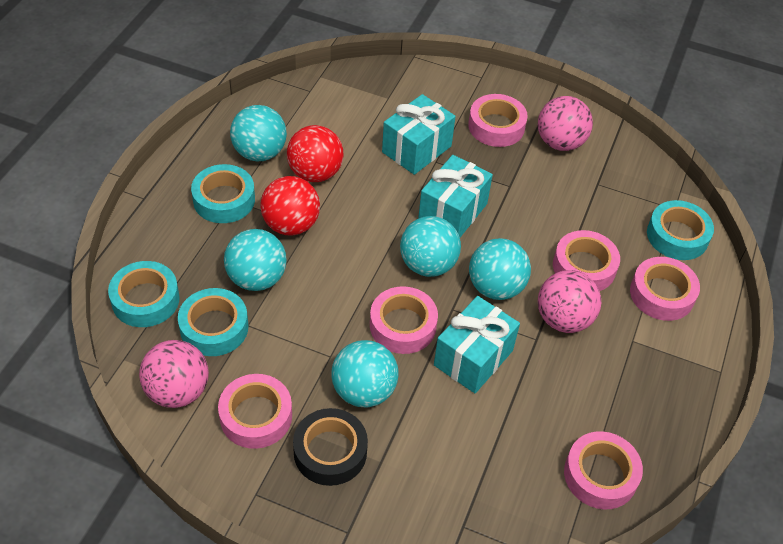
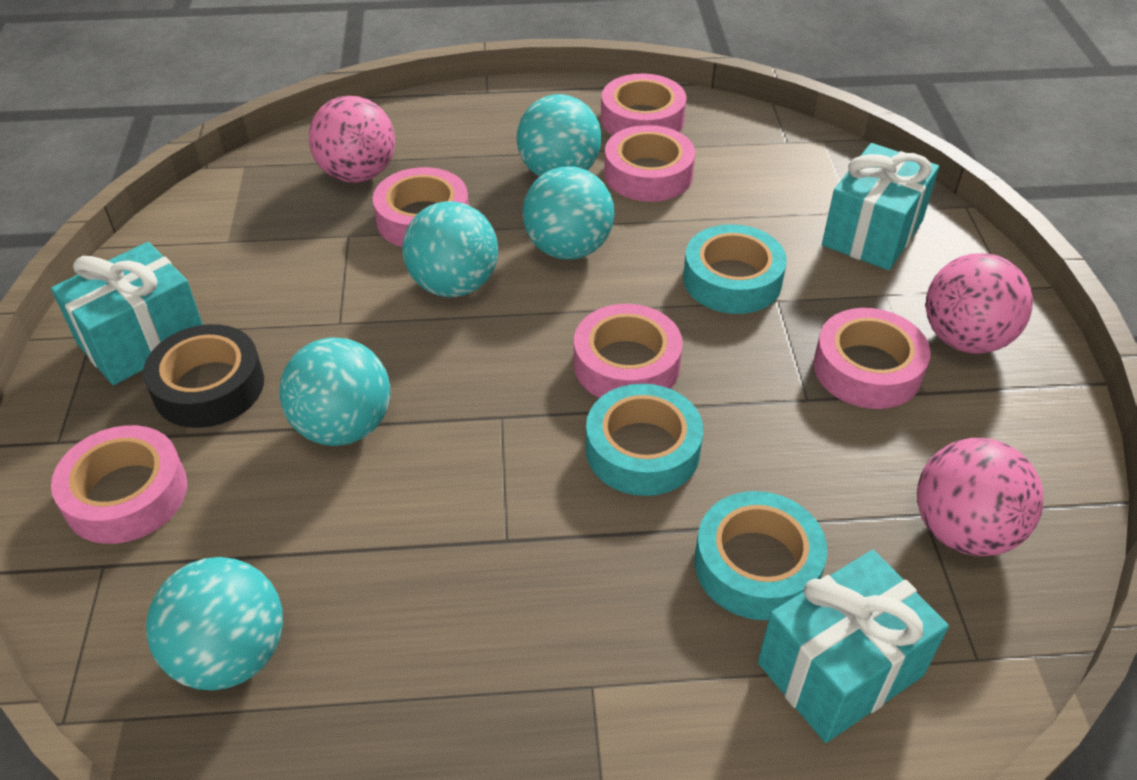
red ball: 2 -> 0
turquoise tape: 4 -> 3

